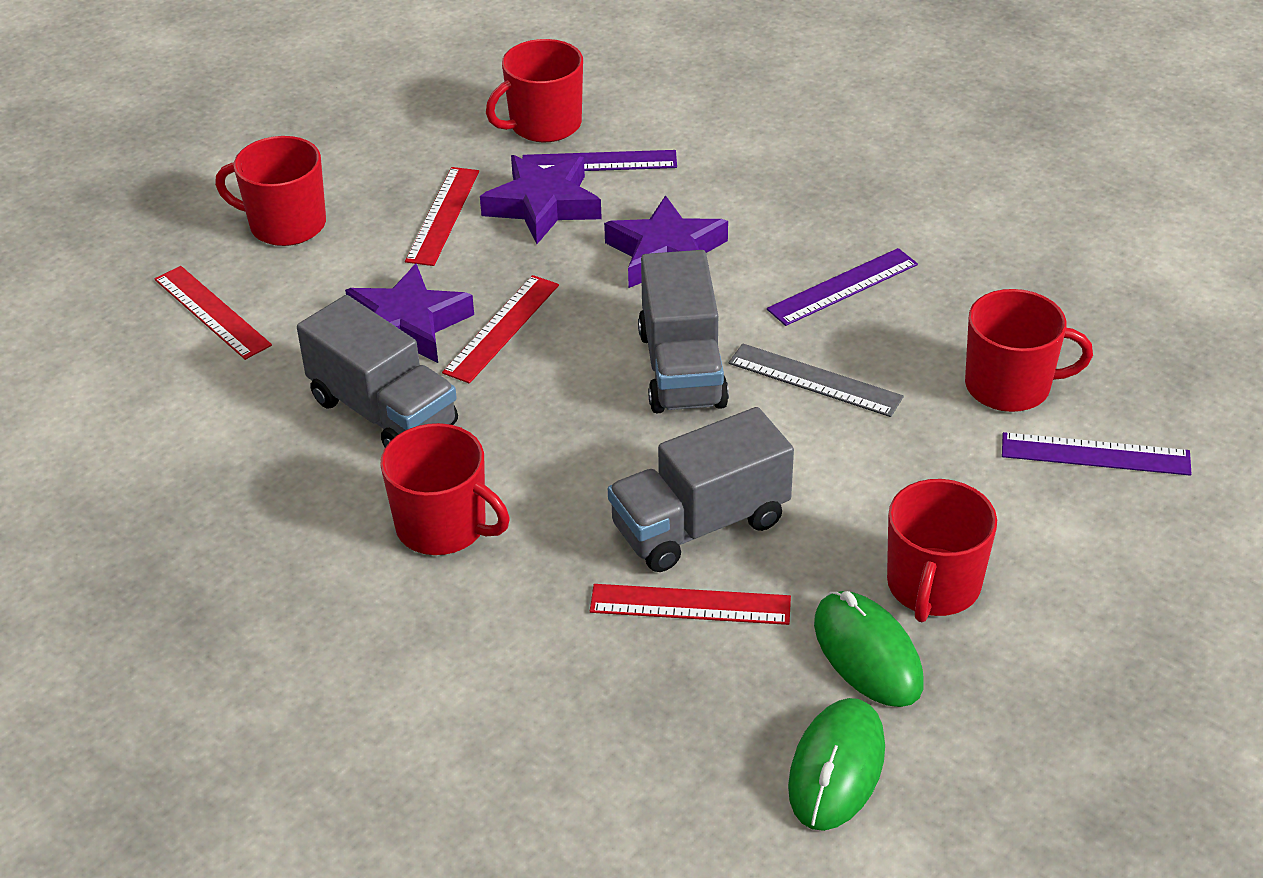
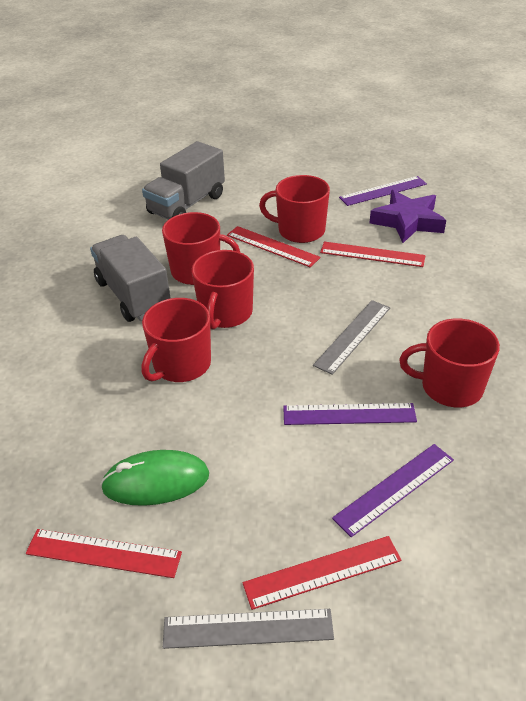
green mouse: 2 -> 1
grey ruler: 1 -> 2
grey truck: 3 -> 2
purple star: 3 -> 1

